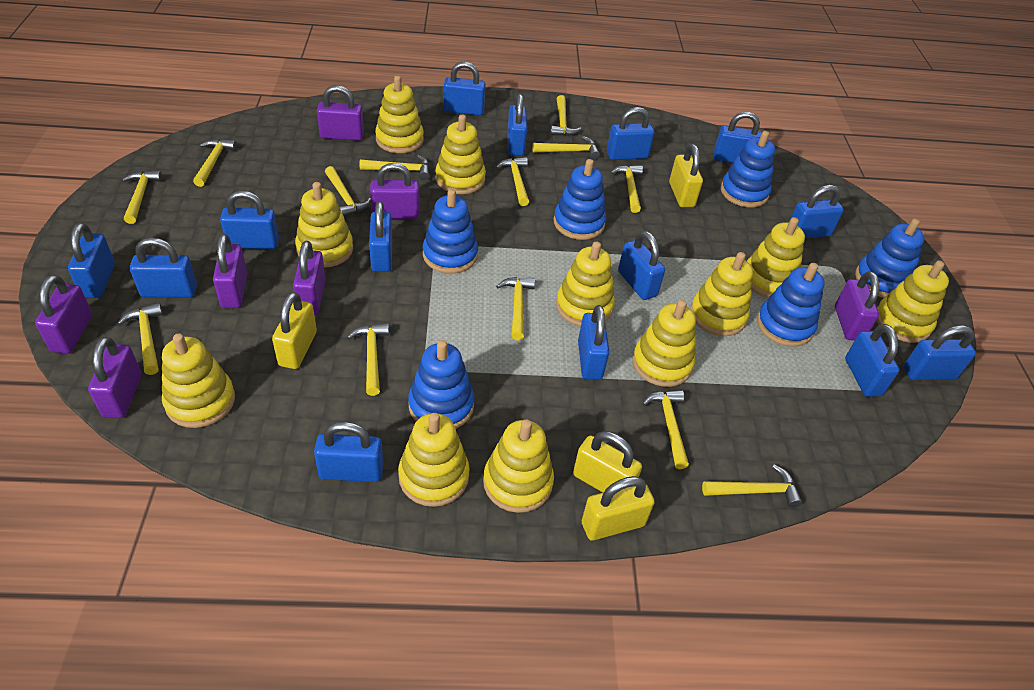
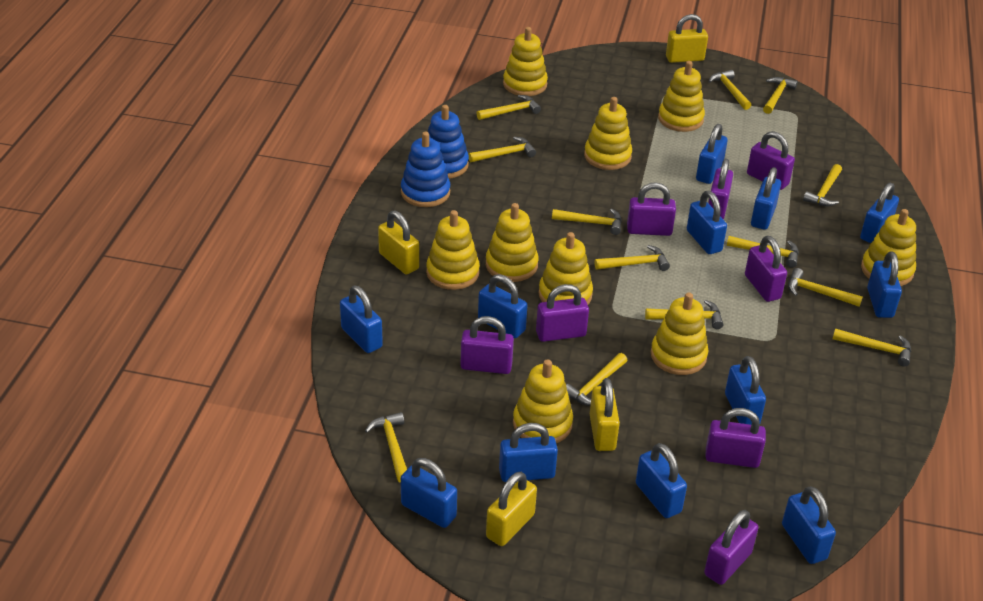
blue padlock: 14 -> 12
blue stacking toy: 6 -> 2
purple padlock: 7 -> 8
yellow stacking toy: 11 -> 9

